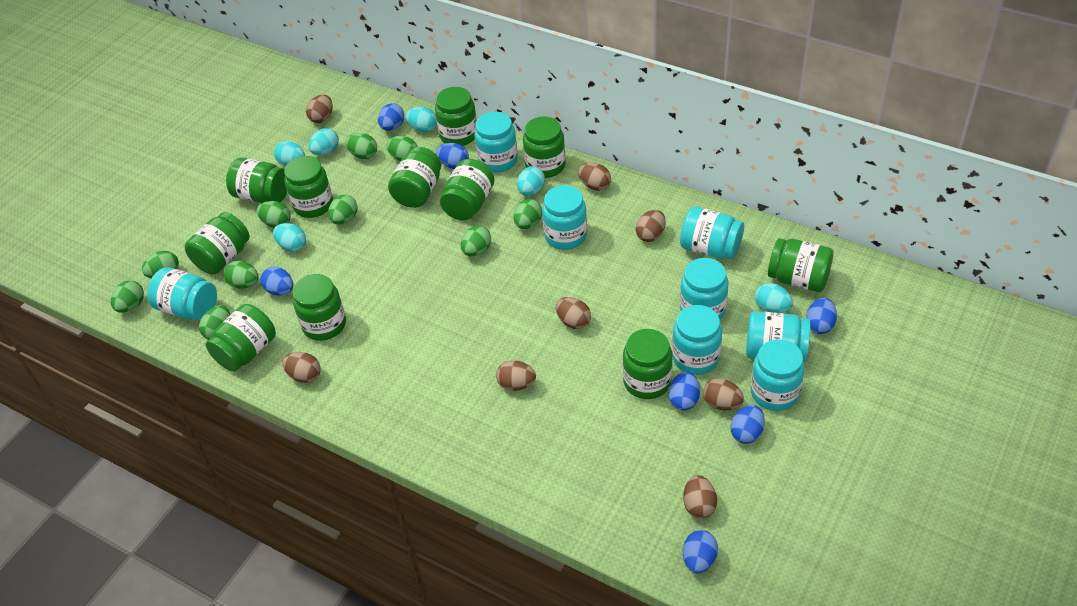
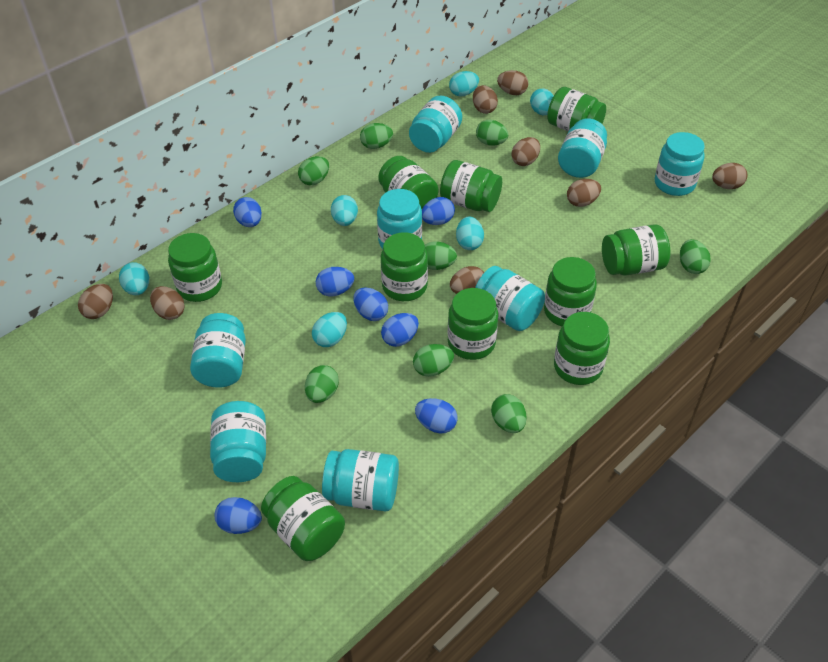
green egg: 10 -> 8
green jar: 11 -> 10

